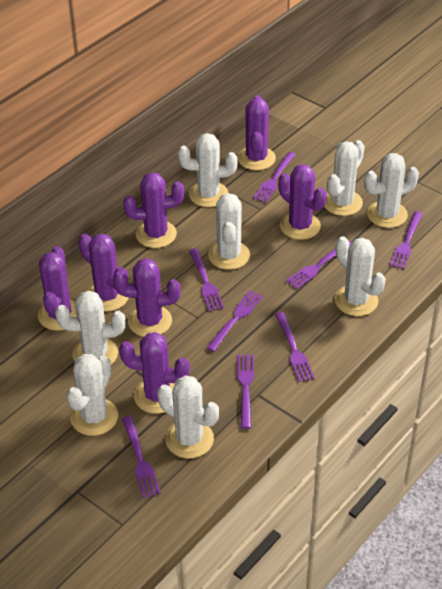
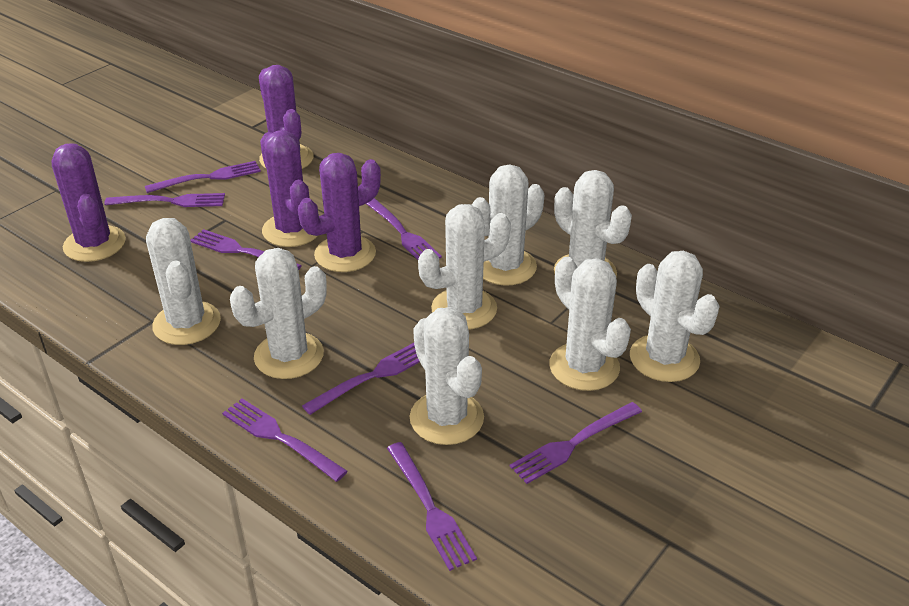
purple cactus: 7 -> 4

